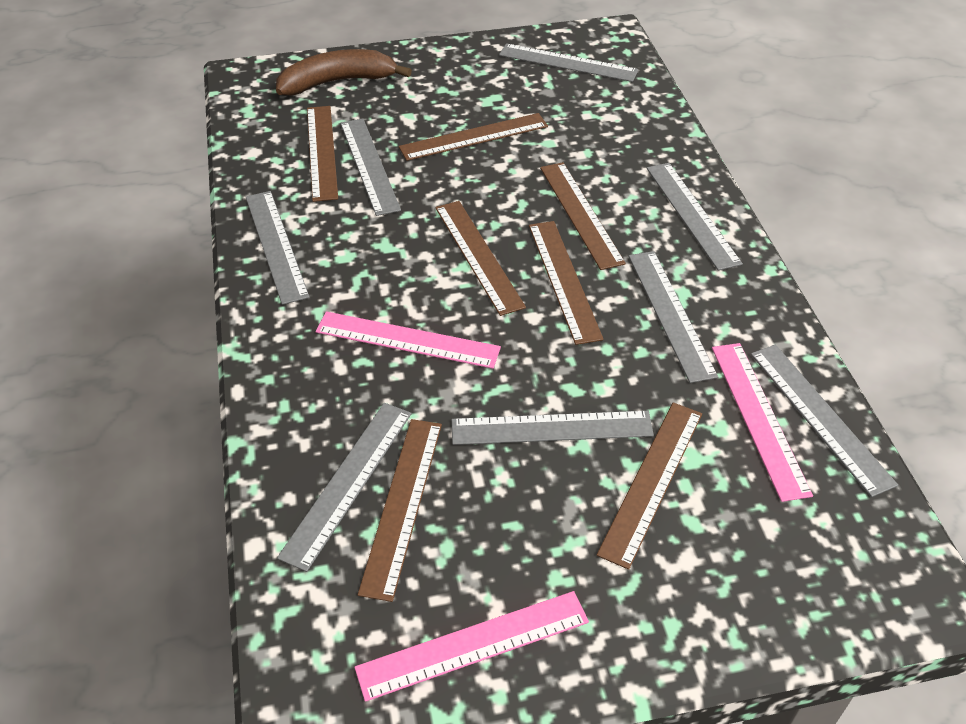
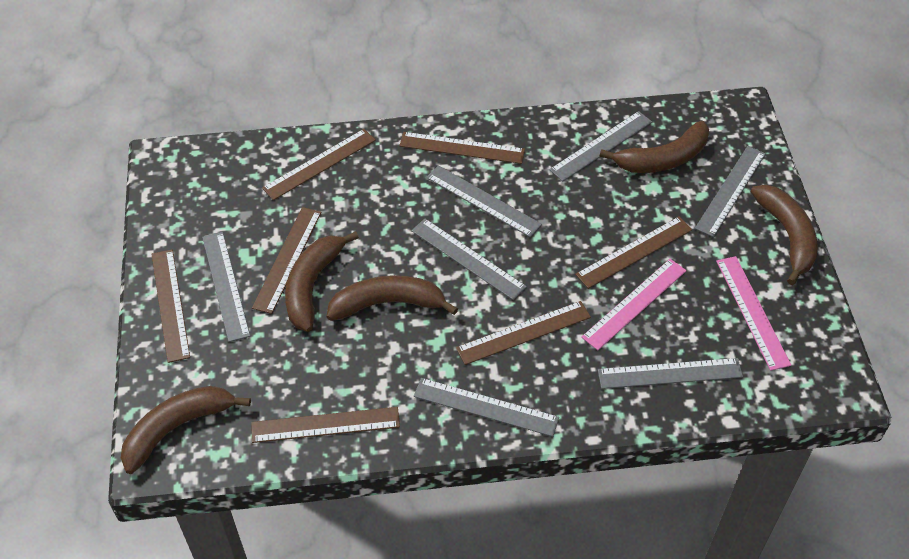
brown banana: 1 -> 5
grey ruler: 8 -> 7
pink ruler: 3 -> 2

